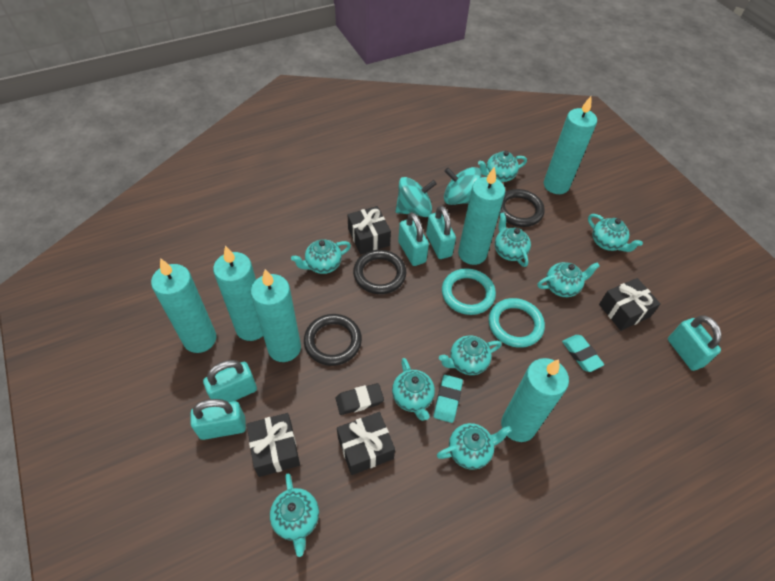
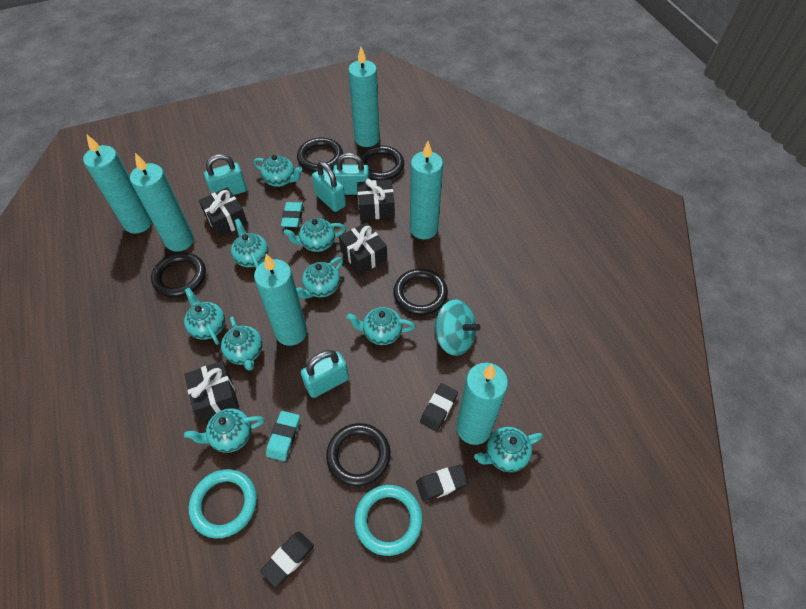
black eraser: 1 -> 3
black ring: 3 -> 5
turquoise padlock: 5 -> 4
turquoise spinning top: 2 -> 1

